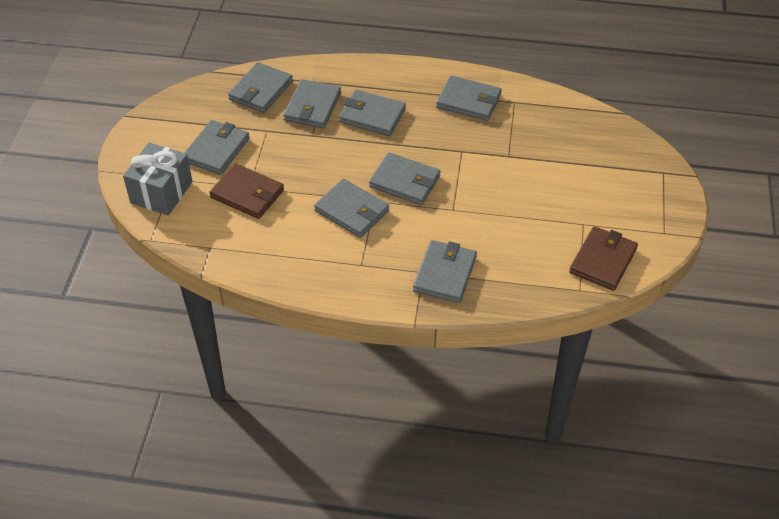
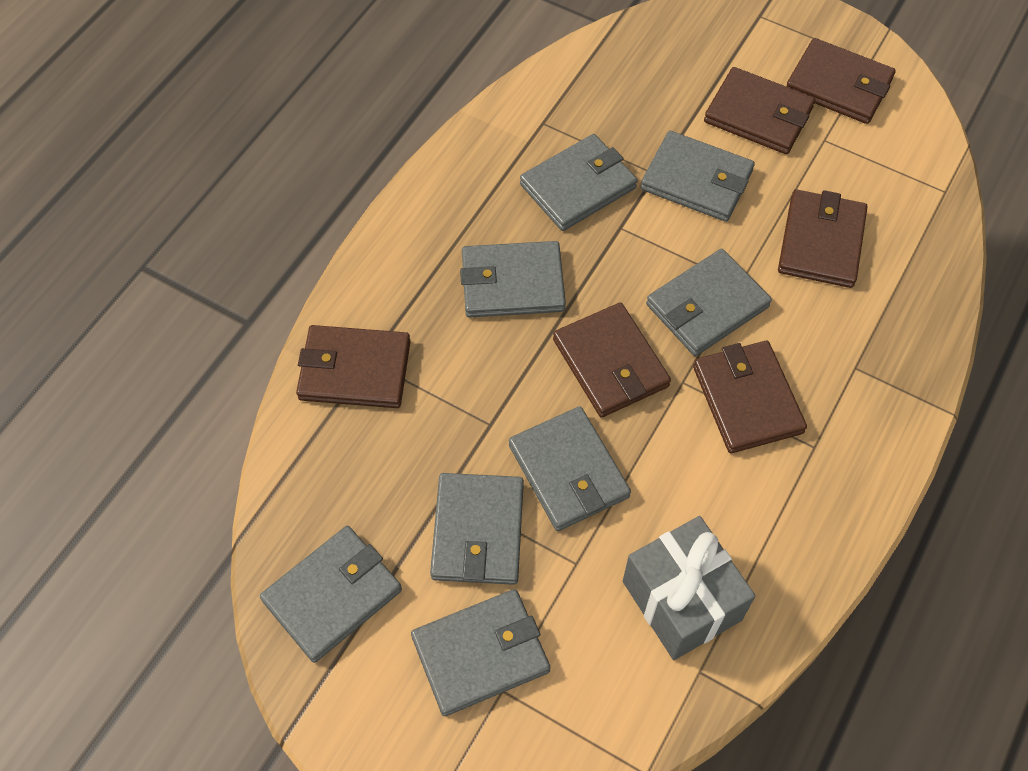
brown wallet: 2 -> 6

